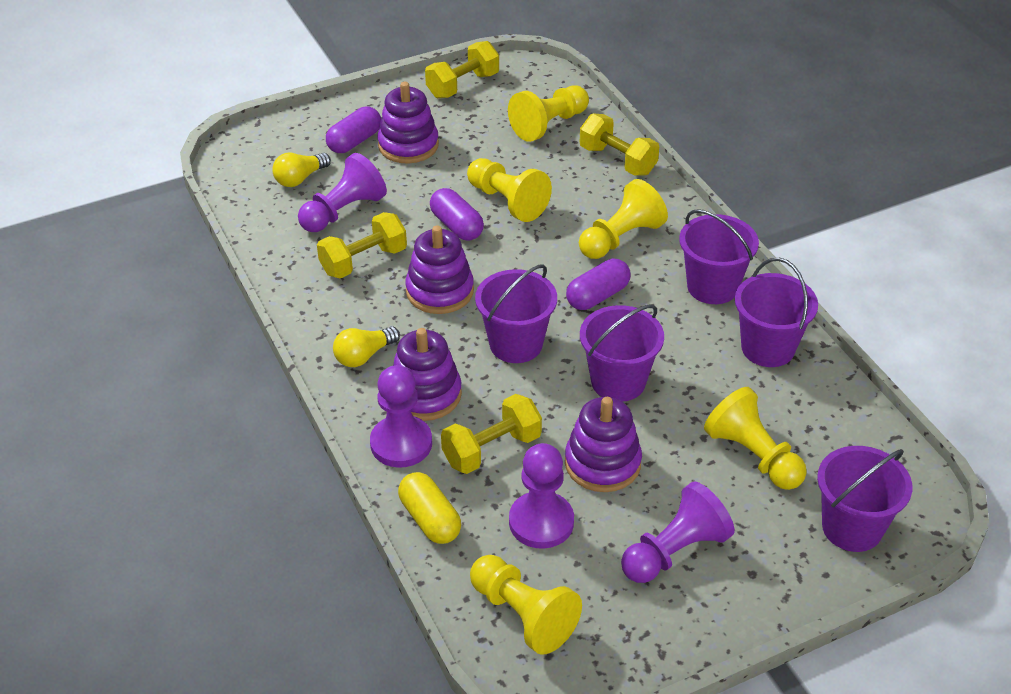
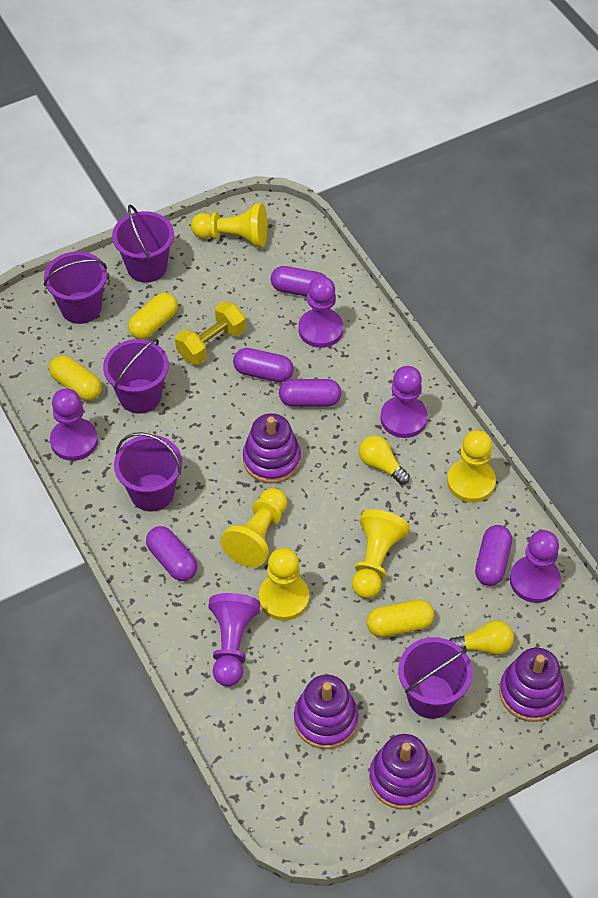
purple capsule: 3 -> 5
purple pawn: 4 -> 5
yellow capsule: 1 -> 3
yellow dumbbell: 4 -> 1

